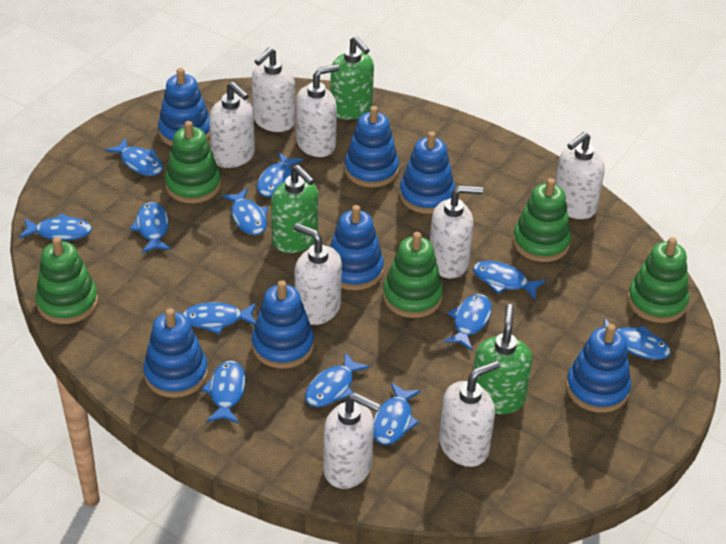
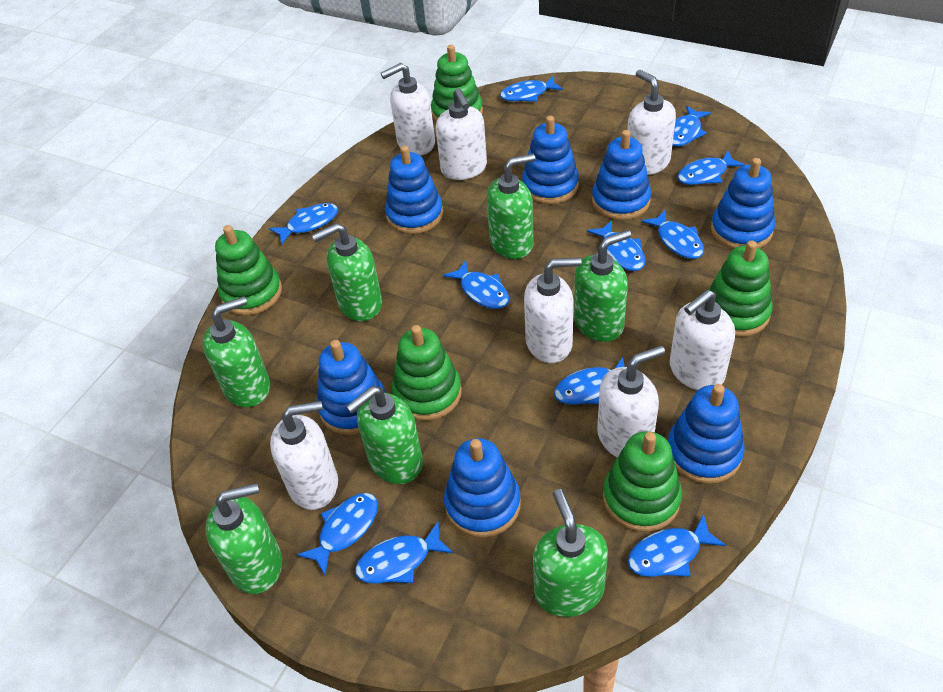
blue fish: 12 -> 11
green soap dispenser: 3 -> 7
white soap dispenser: 8 -> 7

